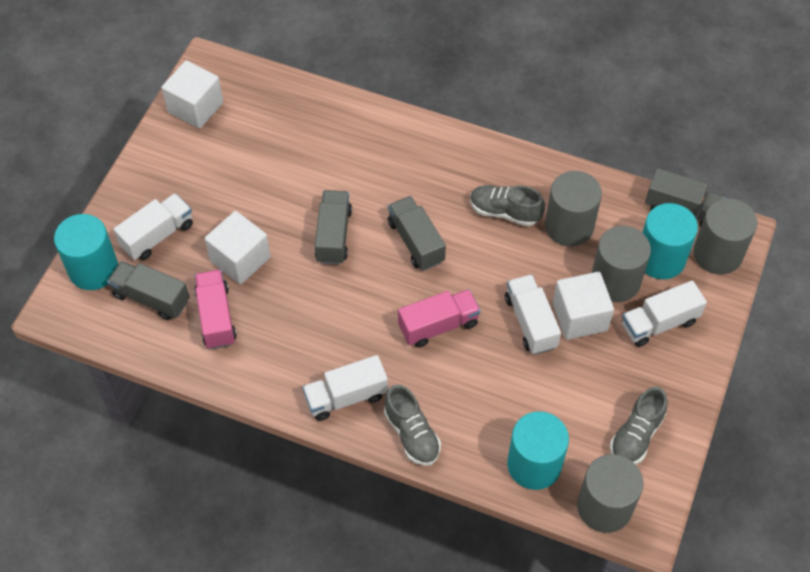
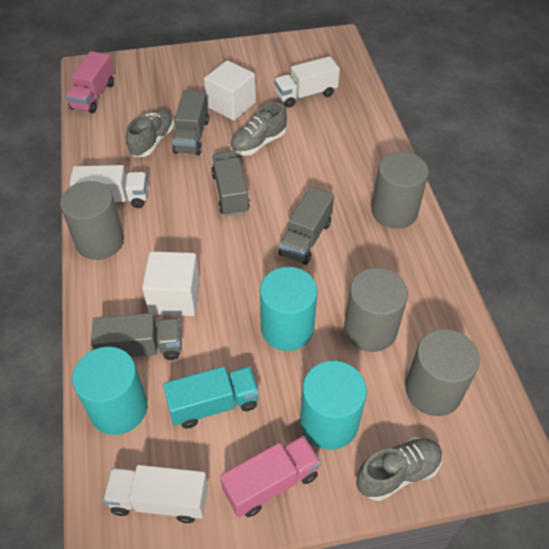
turquoise truck: 0 -> 1
white cube: 3 -> 2
white truck: 4 -> 3

